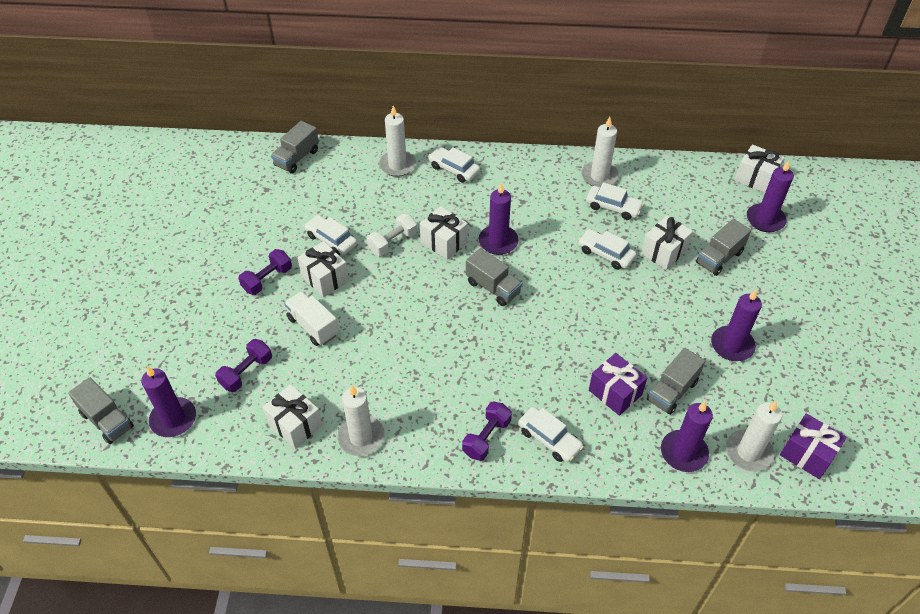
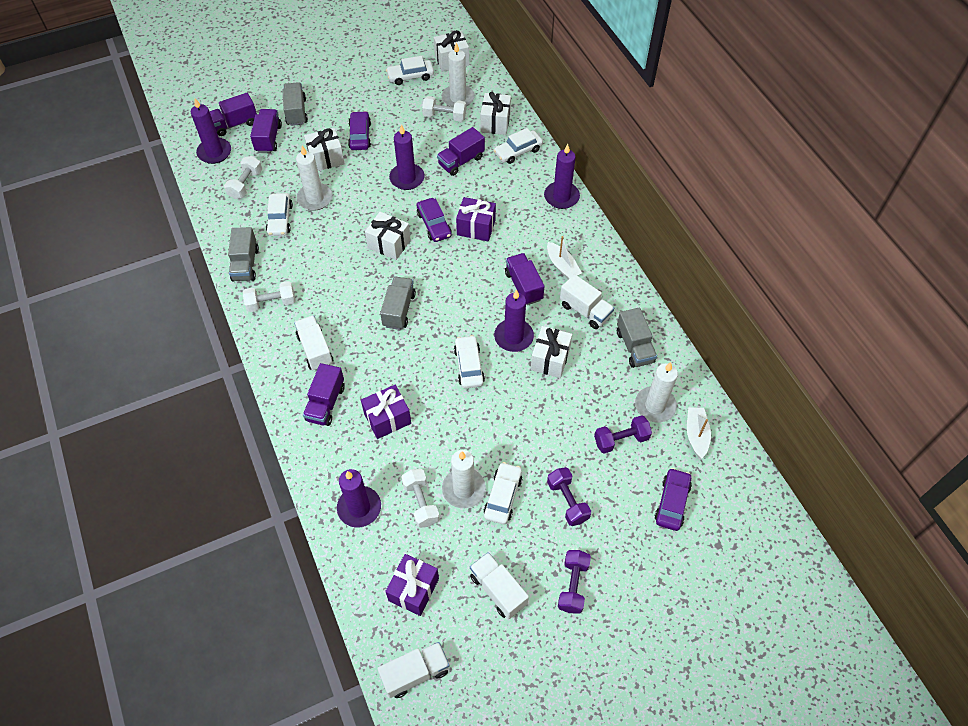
grey truck: 5 -> 4
purple car: 0 -> 3
purple gift: 2 -> 3
purple truck: 0 -> 5
white boat: 0 -> 2
white dumbbell: 1 -> 4
white truck: 1 -> 4

